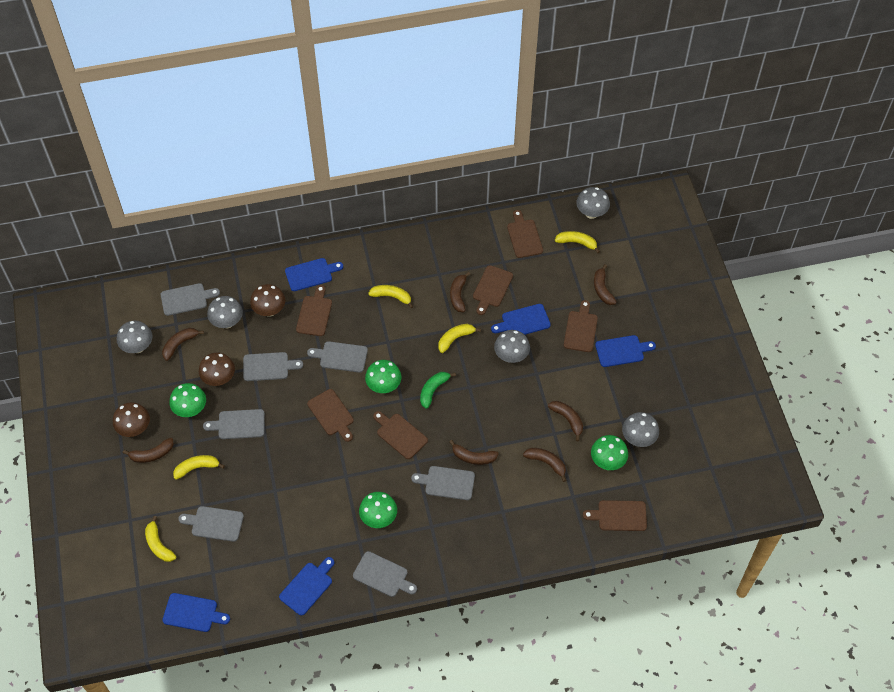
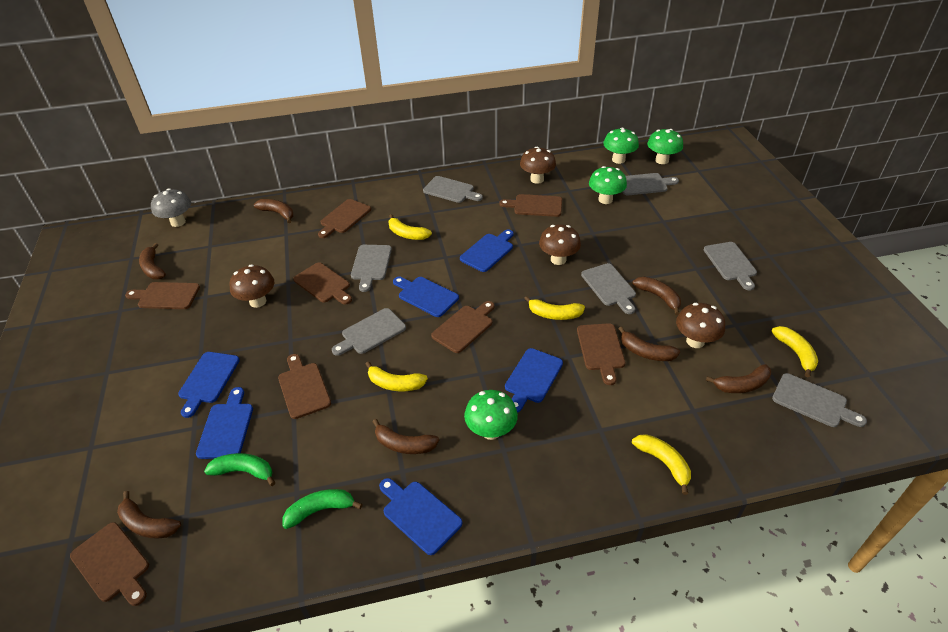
blue cutting board: 5 -> 6
brown cutting board: 7 -> 8
brown mushroom: 3 -> 4
green banana: 1 -> 2
grey mushroom: 5 -> 1

